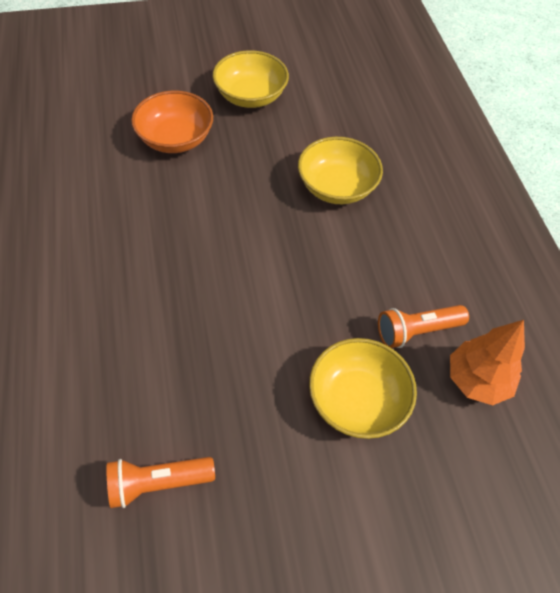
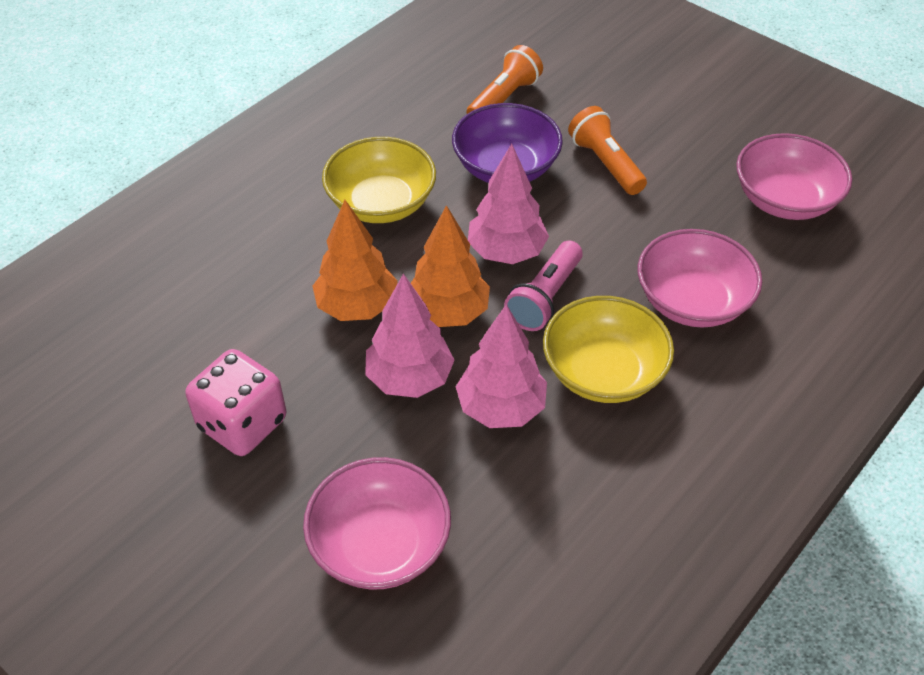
orange bowl: 1 -> 0
orange tree: 1 -> 2
pink bowl: 0 -> 3
pink dice: 0 -> 1
pink flashlight: 0 -> 1
pink tree: 0 -> 3
purple bowl: 0 -> 1
yellow bowl: 3 -> 2

